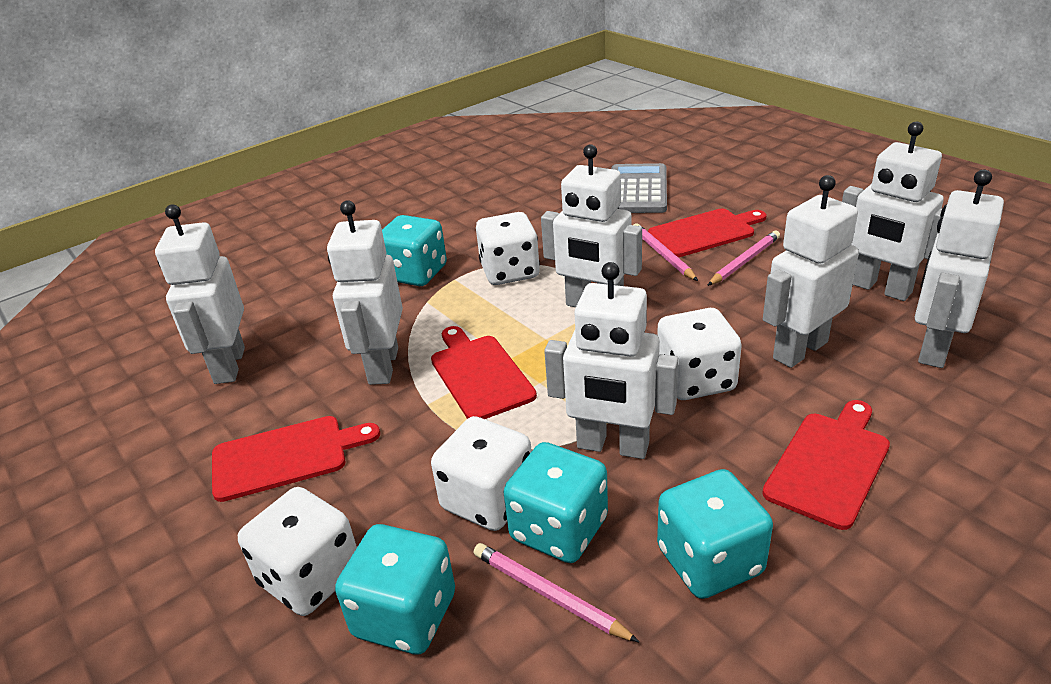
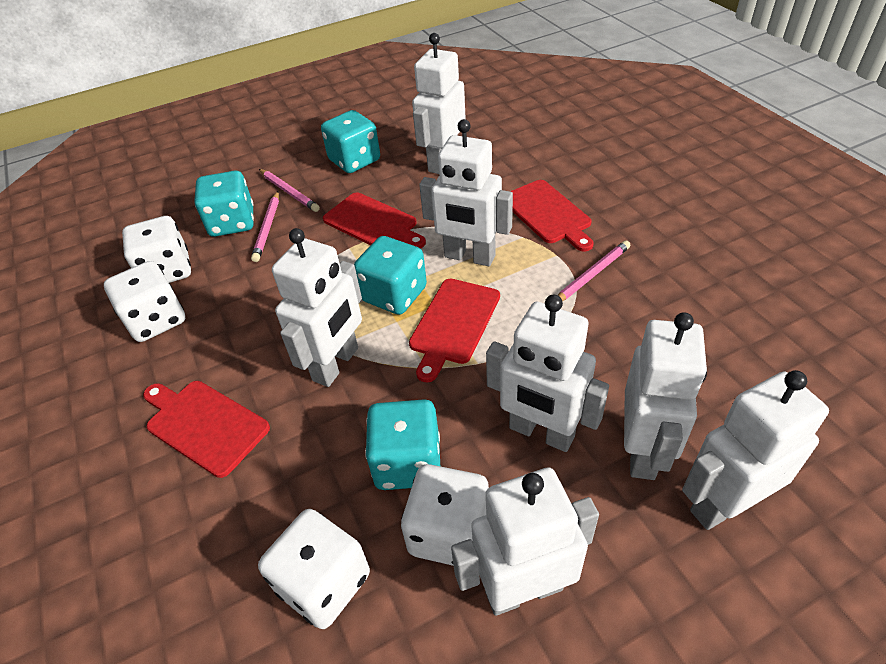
grey calculator: 1 -> 0

